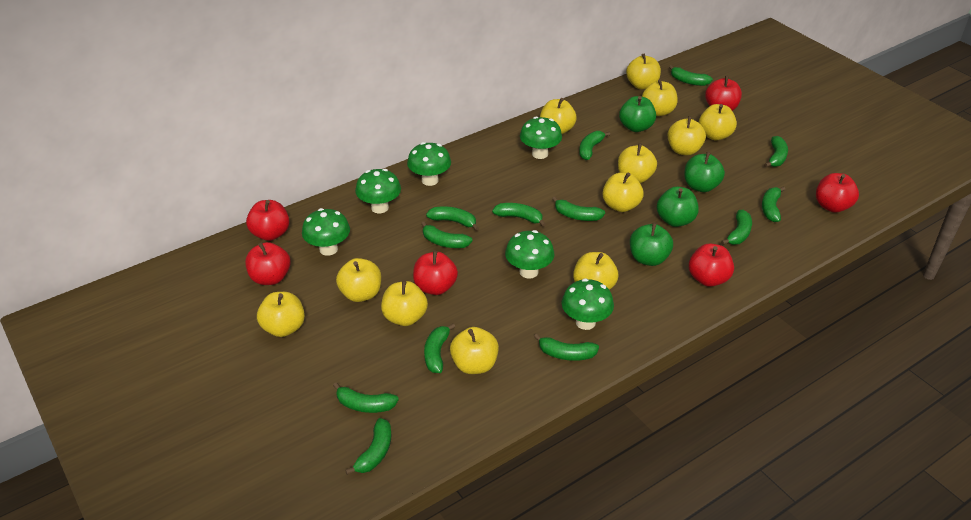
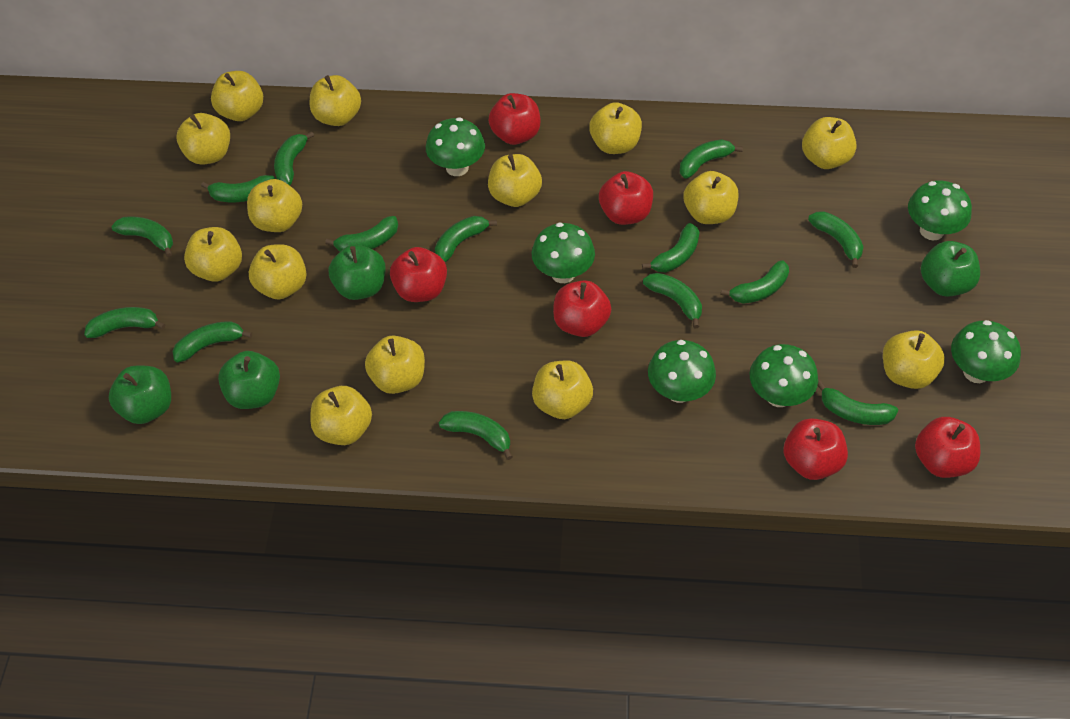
green banana: 13 -> 14
yellow apple: 12 -> 14

